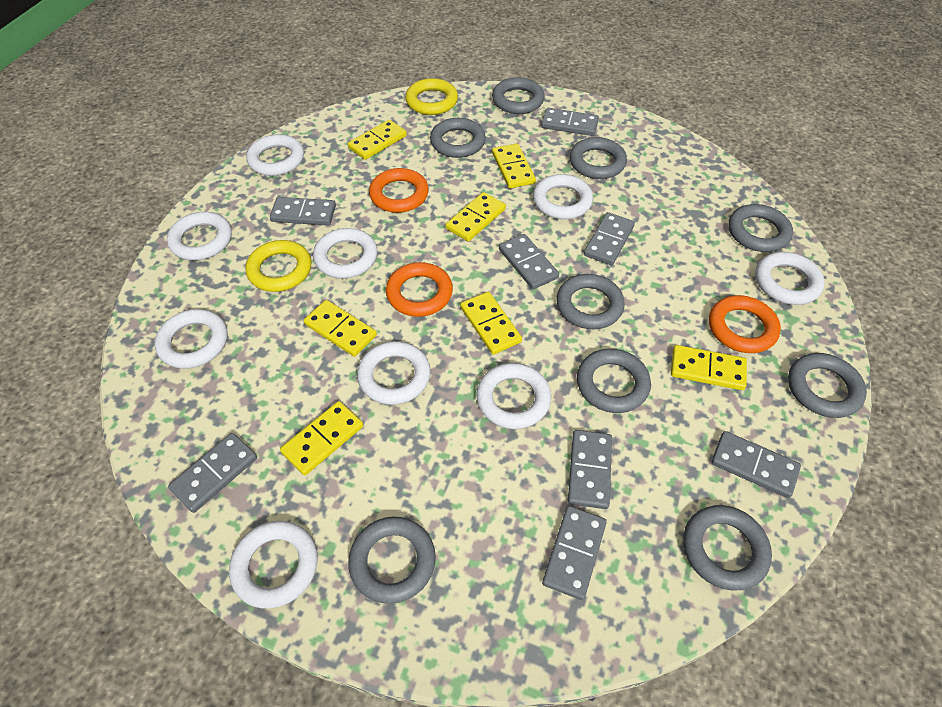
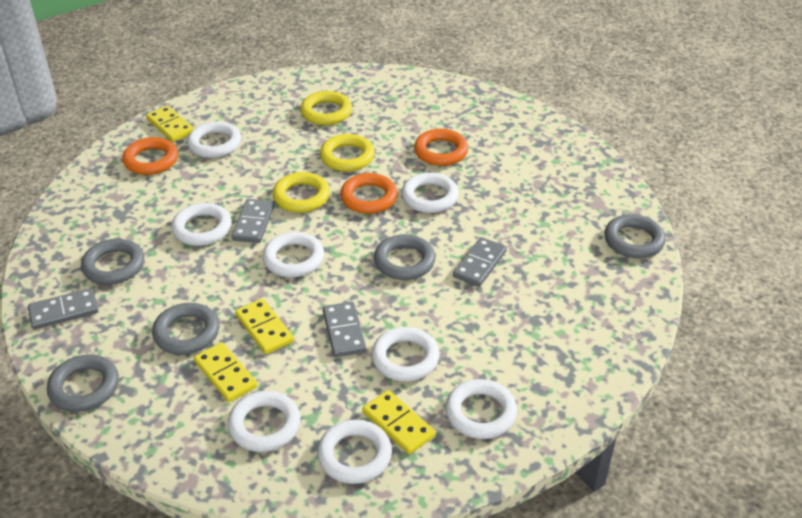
grey domino: 8 -> 4
grey ring: 9 -> 5
white ring: 9 -> 8
yellow domino: 7 -> 4
yellow ring: 2 -> 3

